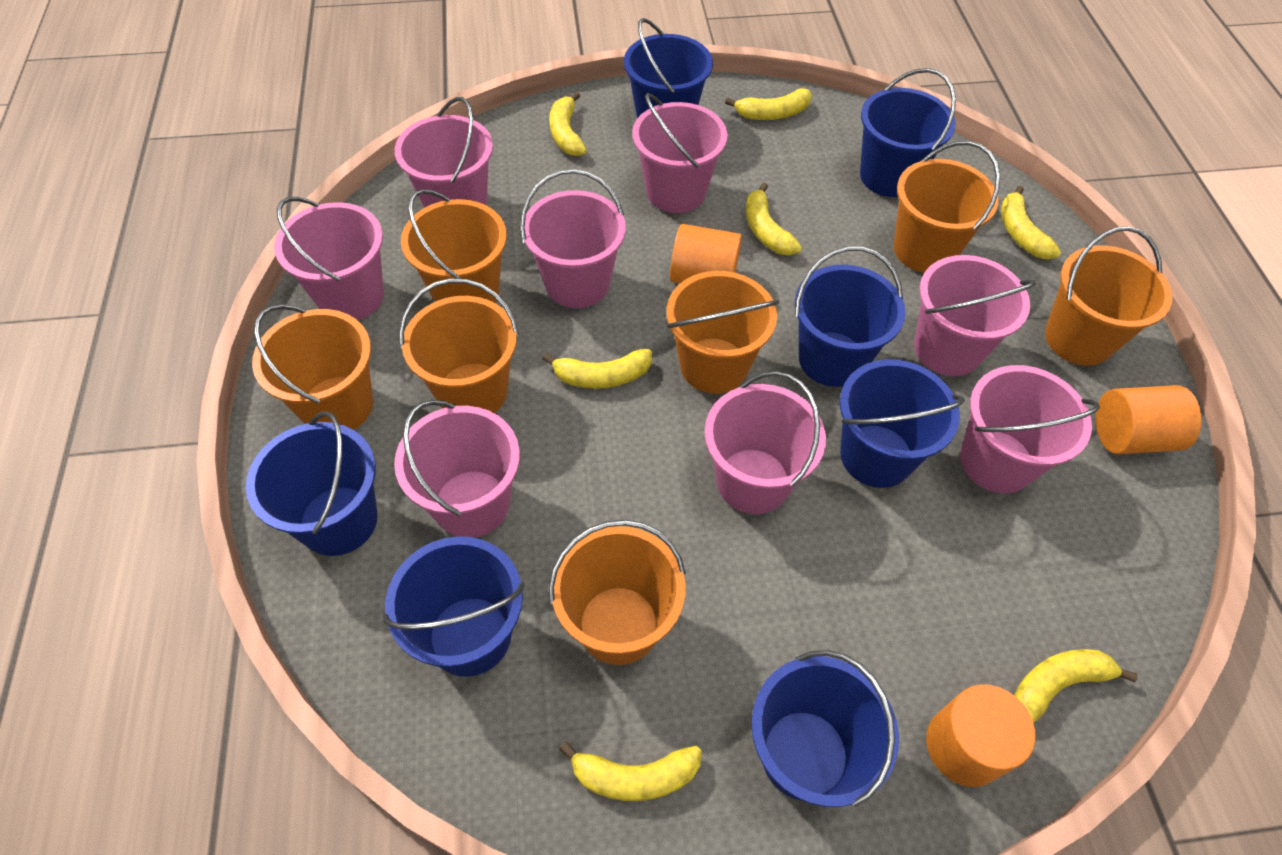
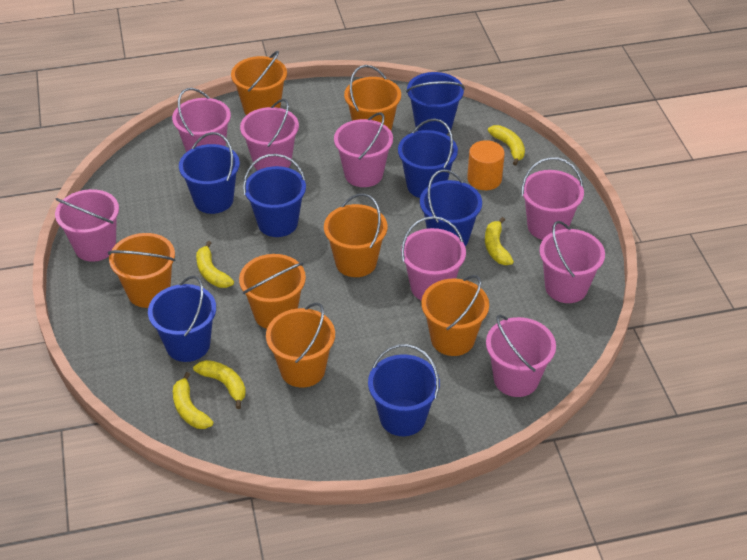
orange cylinder: 3 -> 1
yellow banana: 7 -> 5

